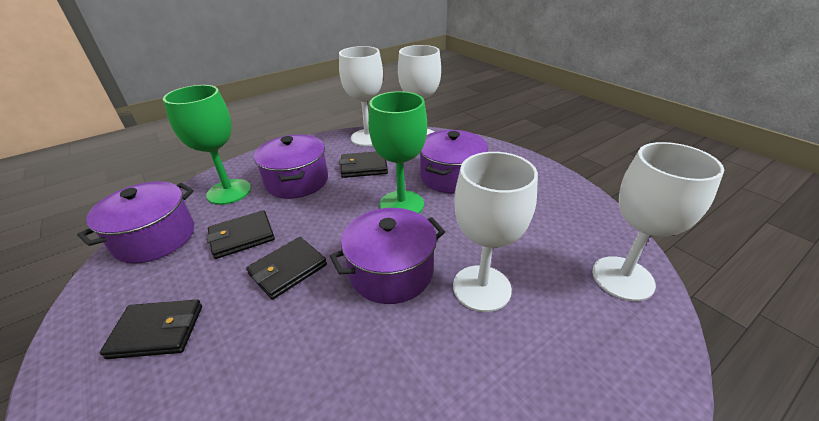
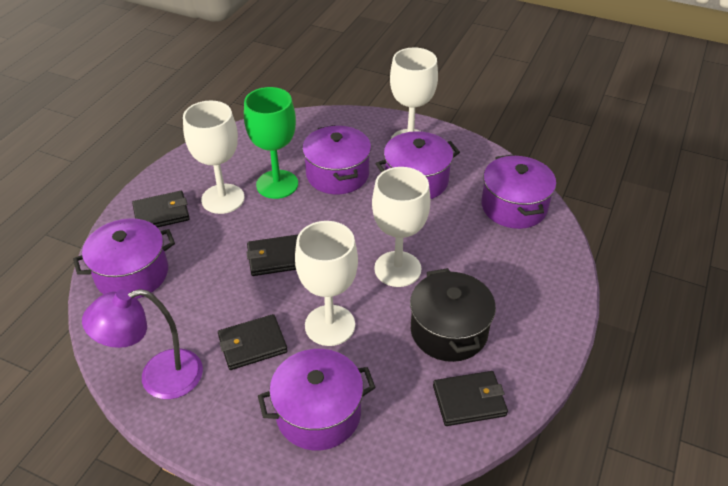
black pot: 0 -> 1
green goblet: 2 -> 1
purple lamp: 0 -> 1
purple pot: 4 -> 5

